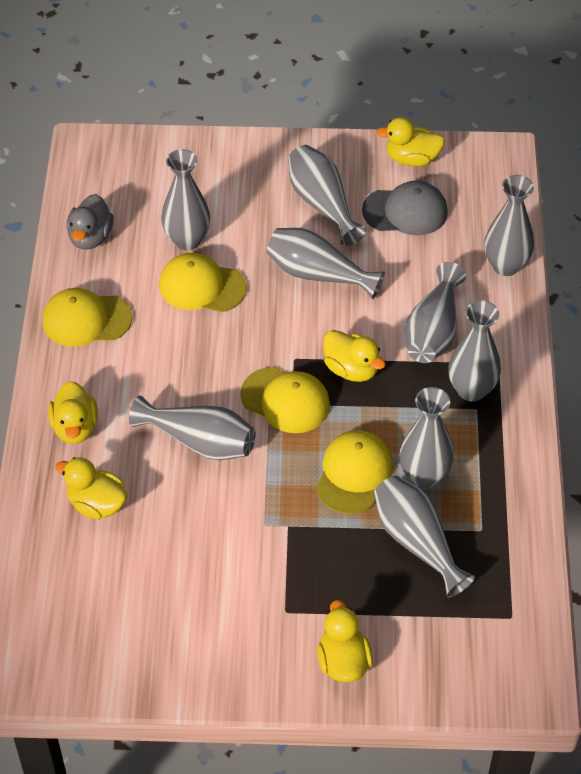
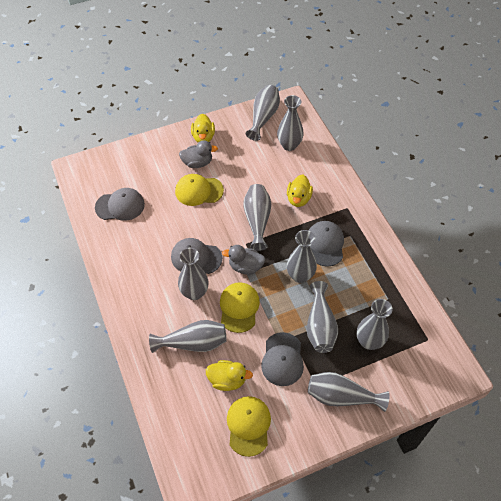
grey cap: 1 -> 4
grey duck: 1 -> 2
yellow cap: 4 -> 3
yellow duck: 5 -> 3

